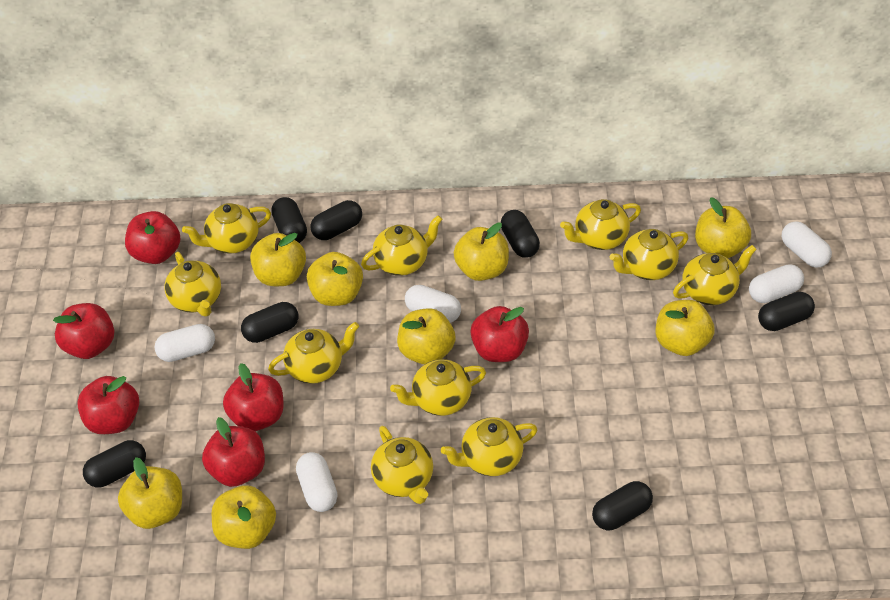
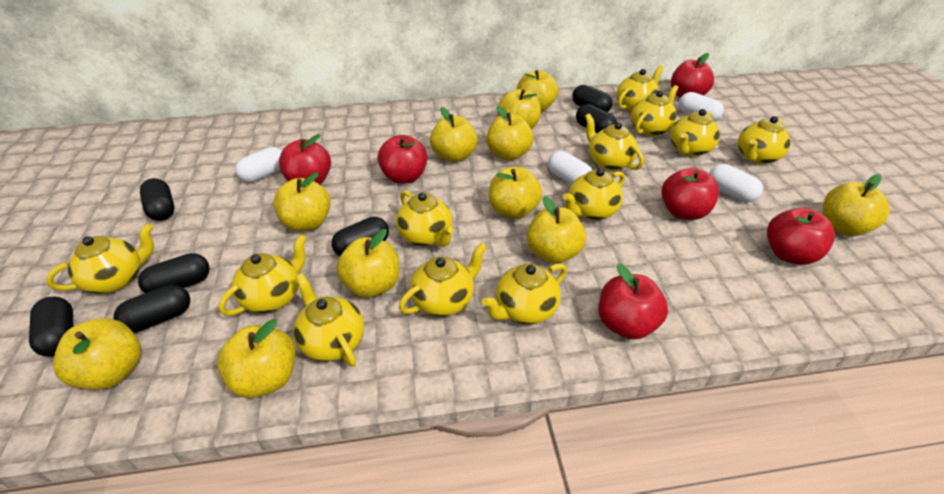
white capsule: 5 -> 4
yellow apple: 8 -> 11
yellow teapot: 10 -> 12

